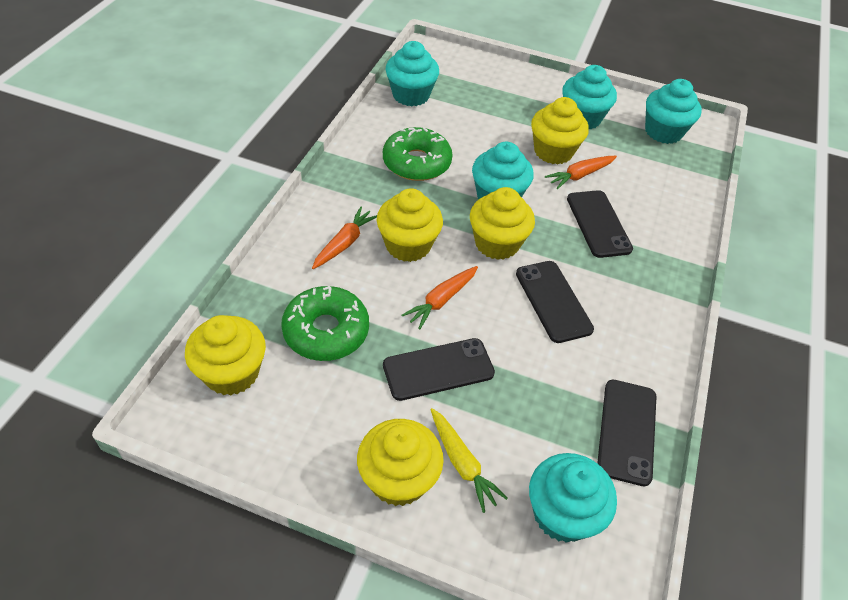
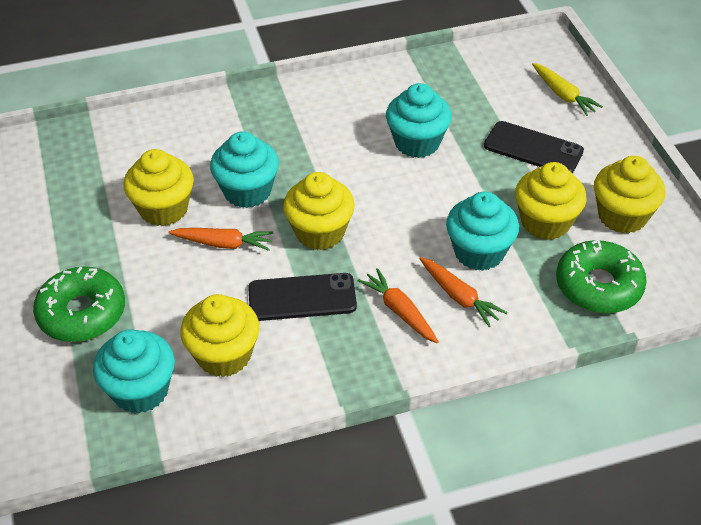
black phone: 4 -> 2
turquoise cupcake: 5 -> 4

